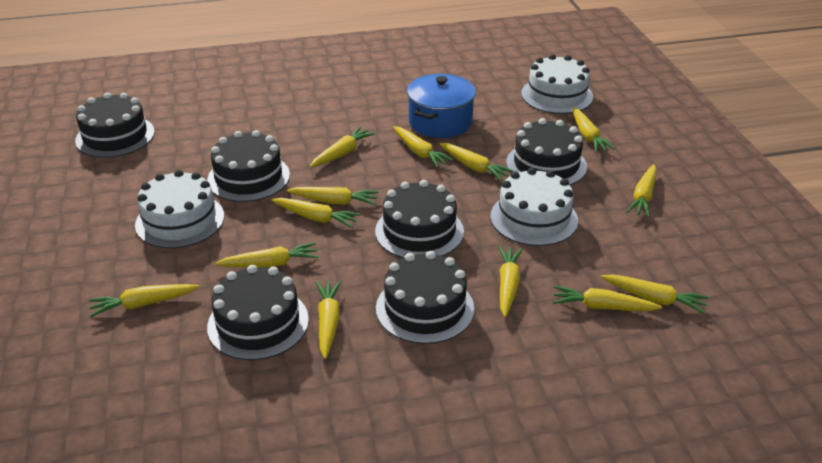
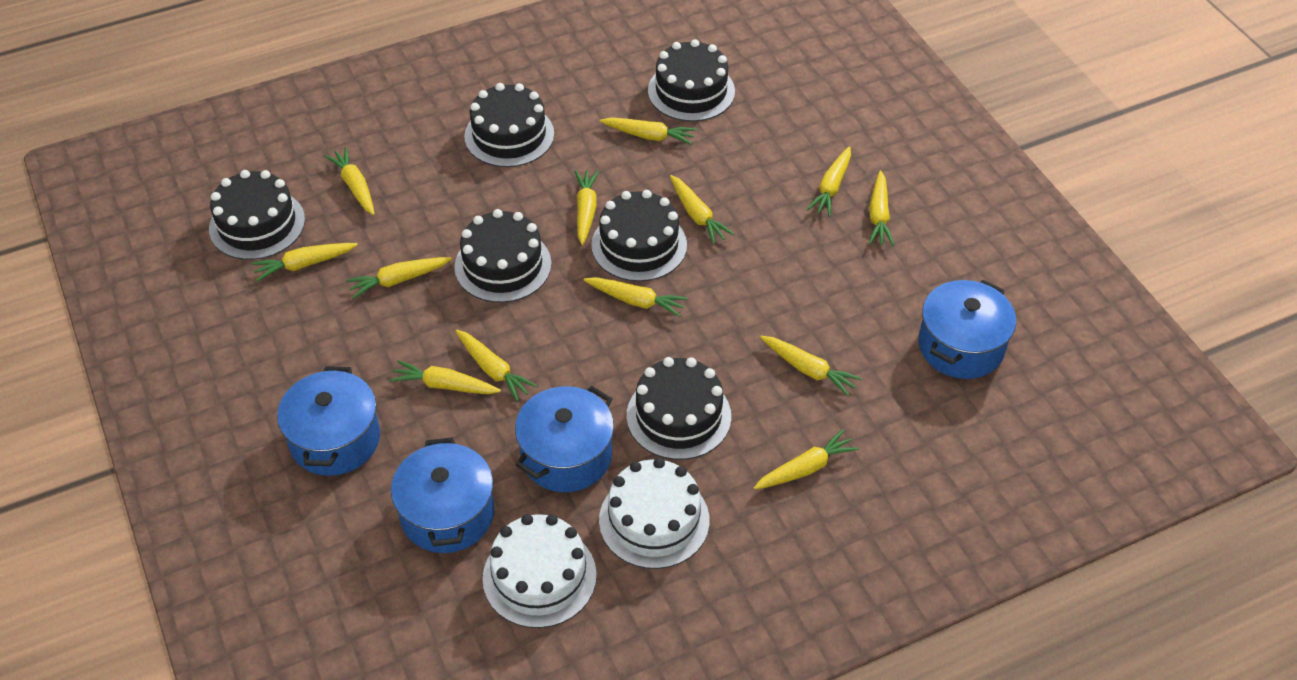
blue pot: 1 -> 4
white cake: 3 -> 2

